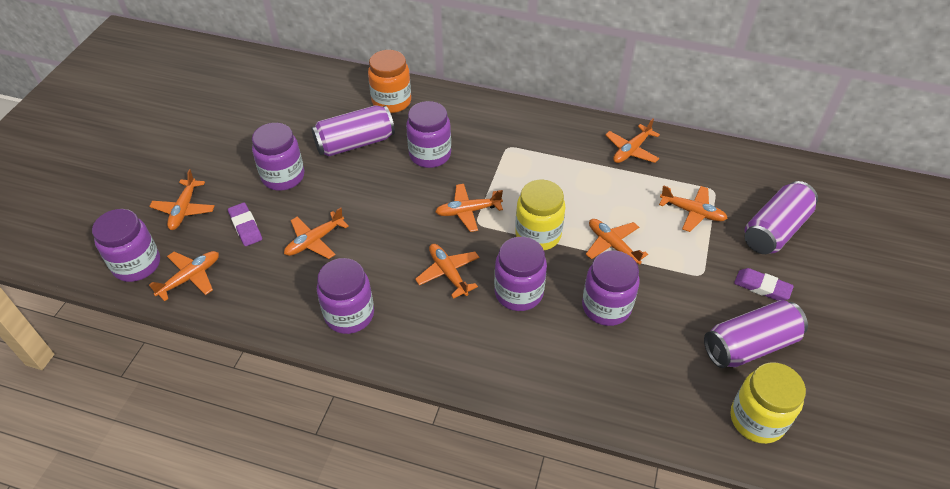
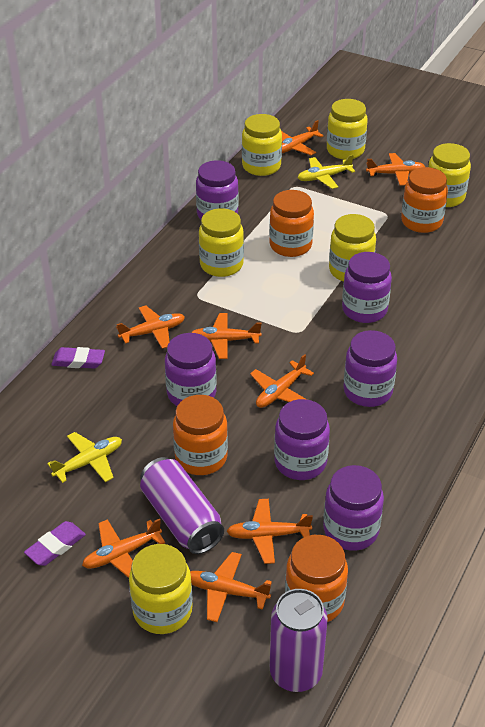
orange jar: 1 -> 4
purple can: 3 -> 2
yellow jar: 2 -> 6
yellow plane: 0 -> 2

